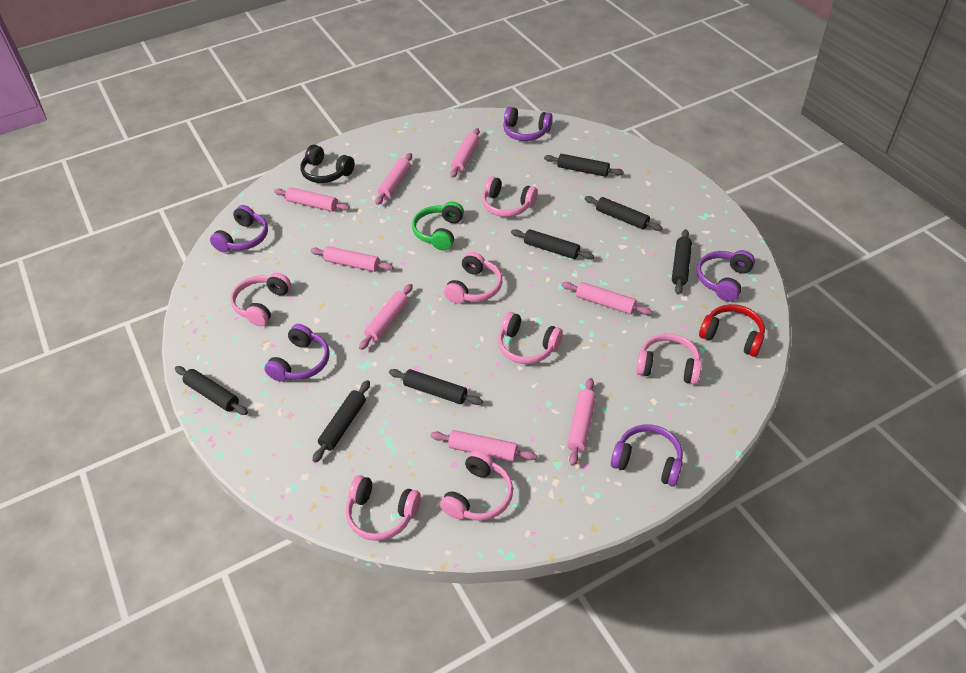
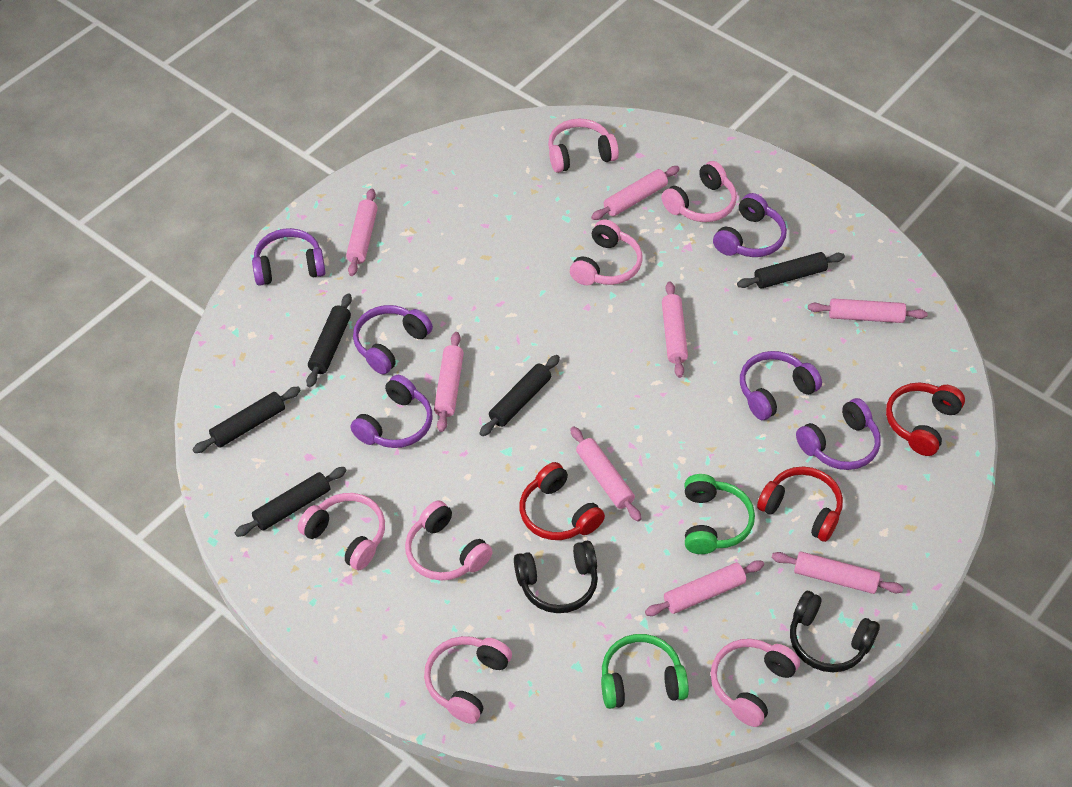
black headphones: 1 -> 2
black rolling pin: 7 -> 5
green headphones: 1 -> 2
purple headphones: 5 -> 6
red headphones: 1 -> 3

